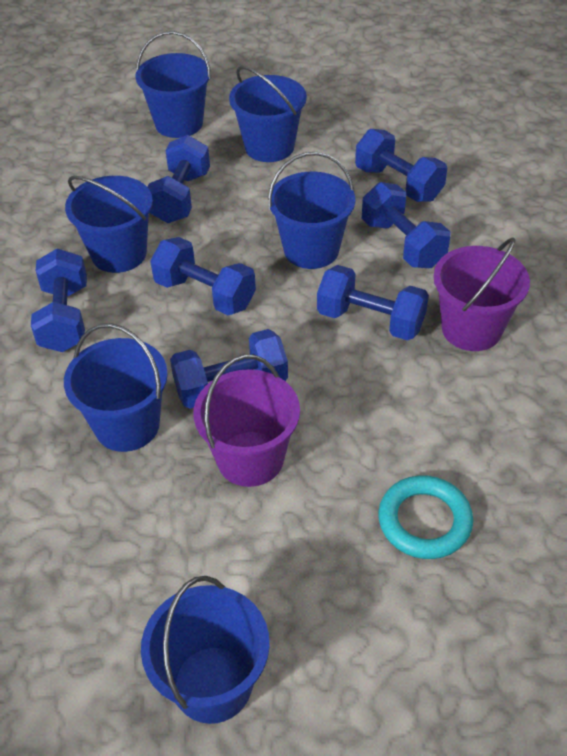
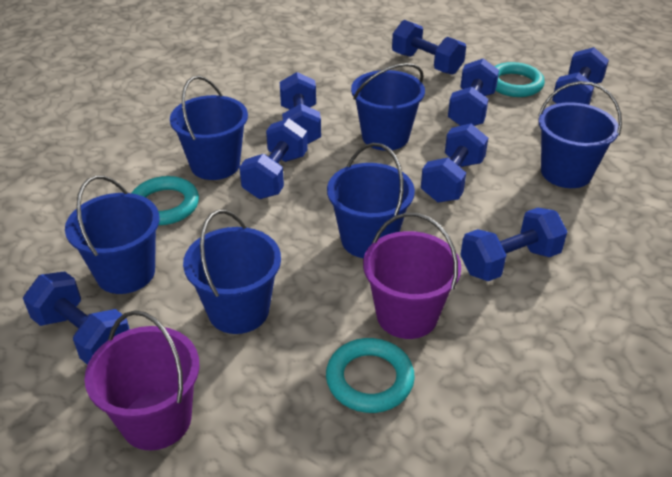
blue dumbbell: 7 -> 8
turquoise ring: 1 -> 3

